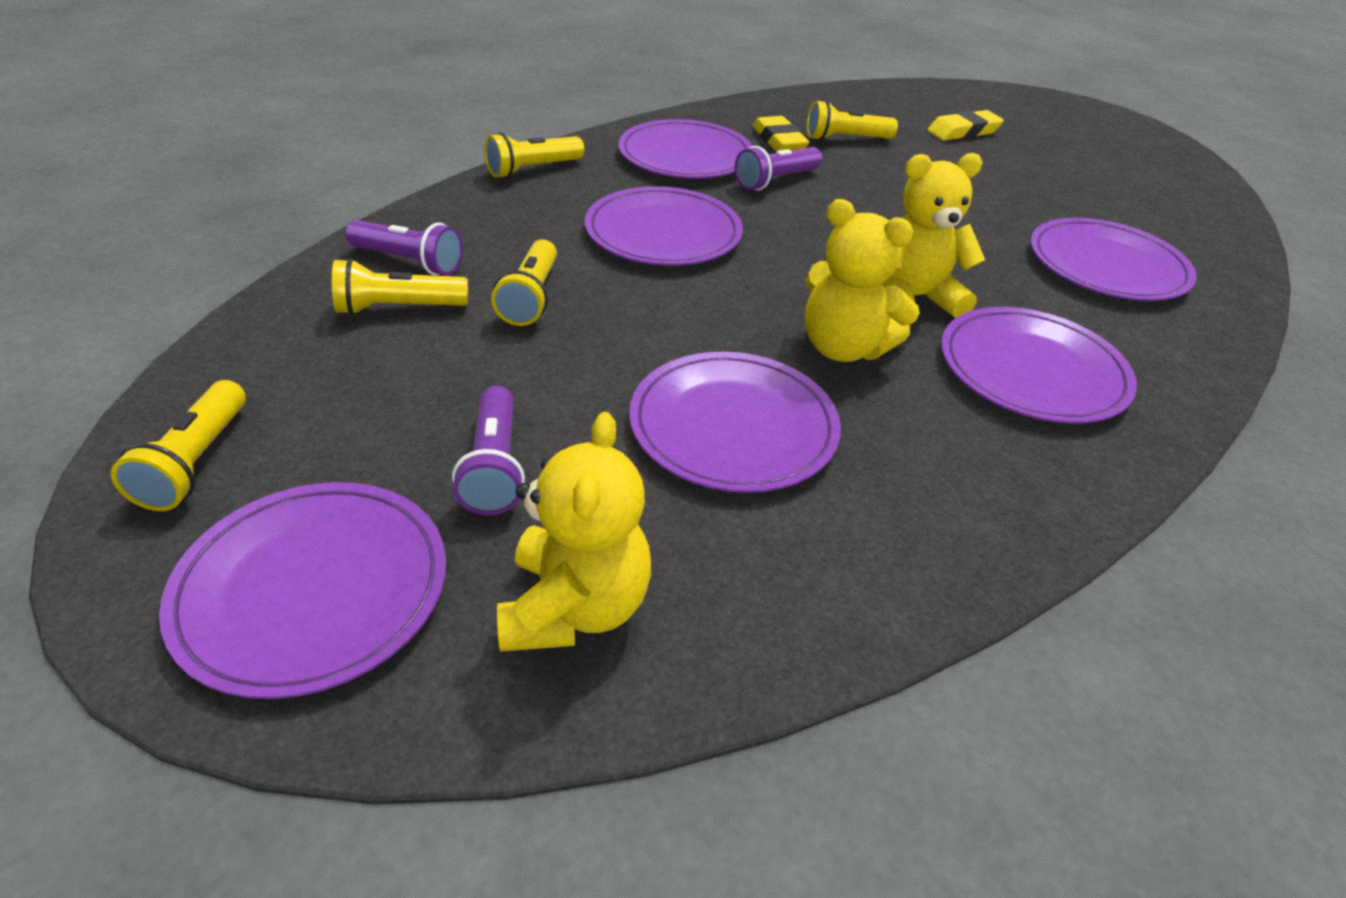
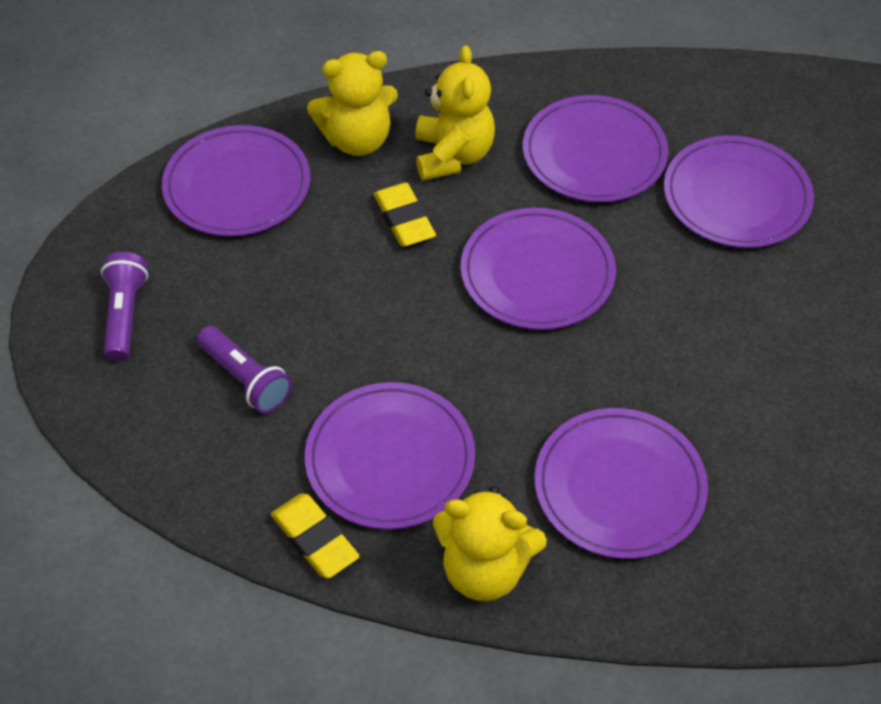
purple flashlight: 3 -> 2
yellow flashlight: 5 -> 0

